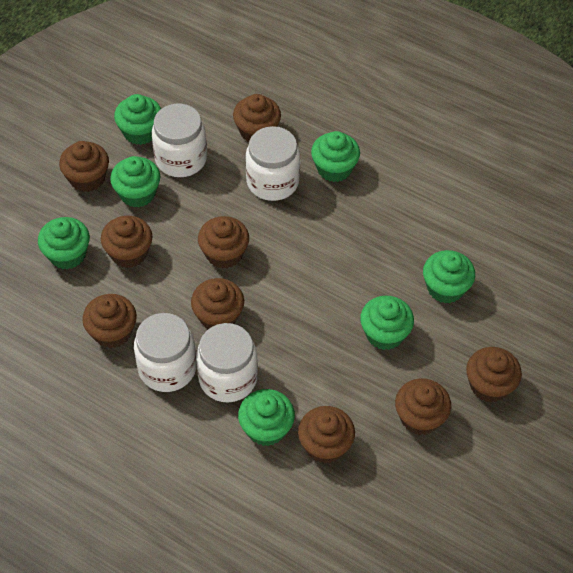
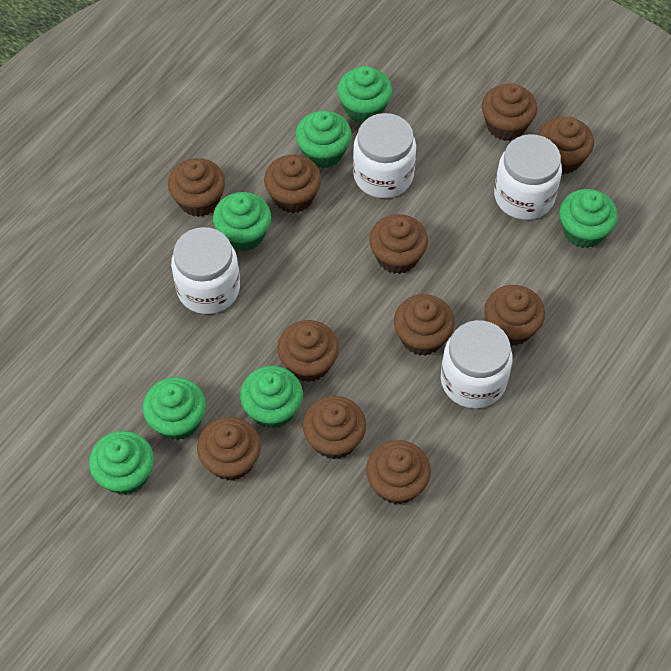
brown cupcake: 9 -> 11

